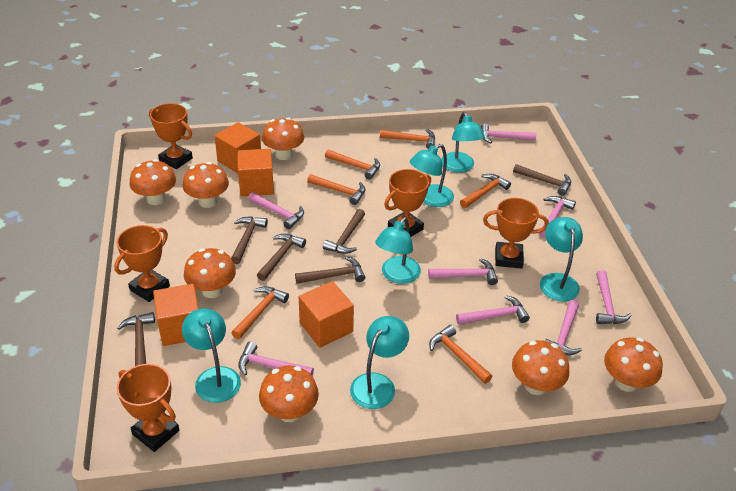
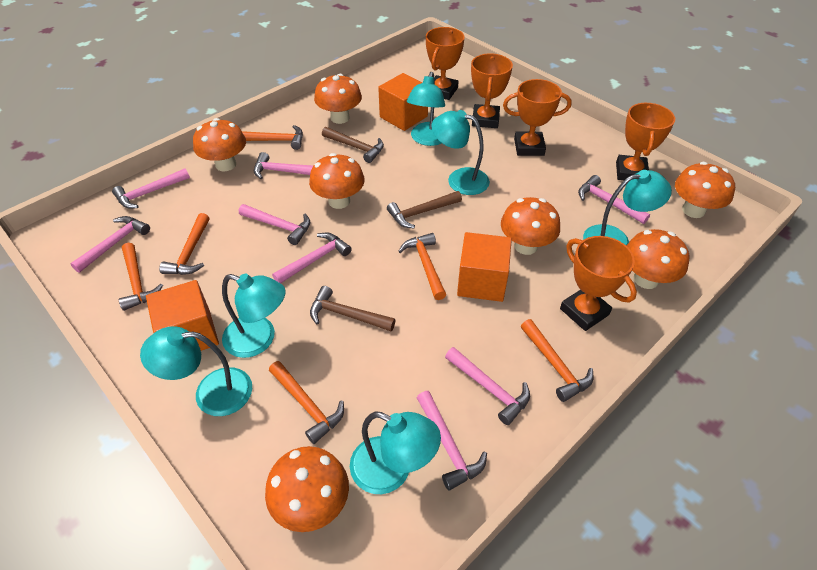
brown hammer: 6 -> 3
orange cube: 4 -> 3

